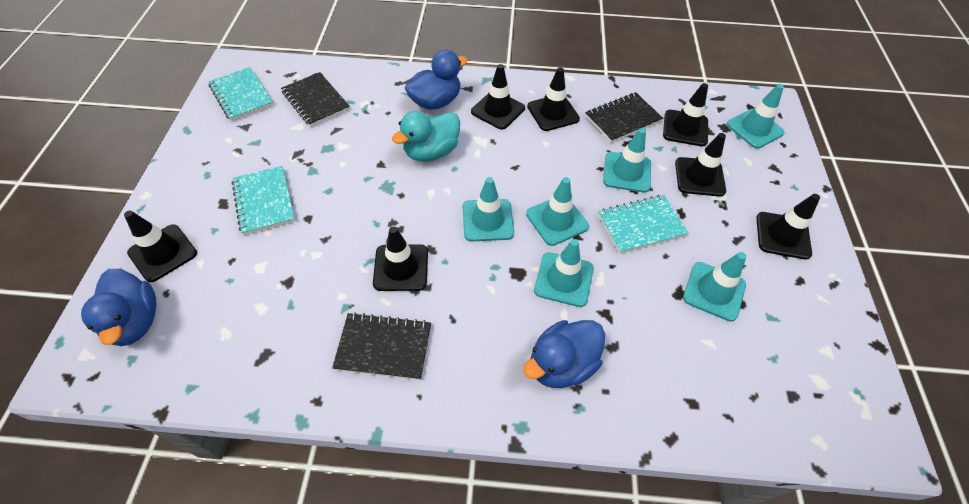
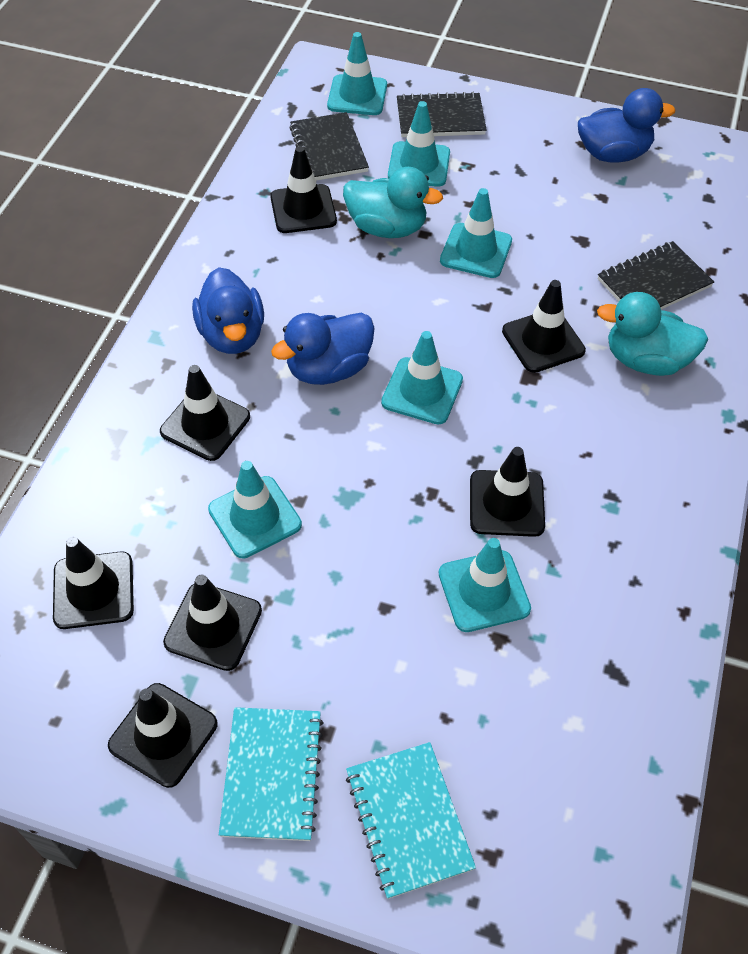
turquoise duck: 1 -> 2
turquoise notebook: 3 -> 2

